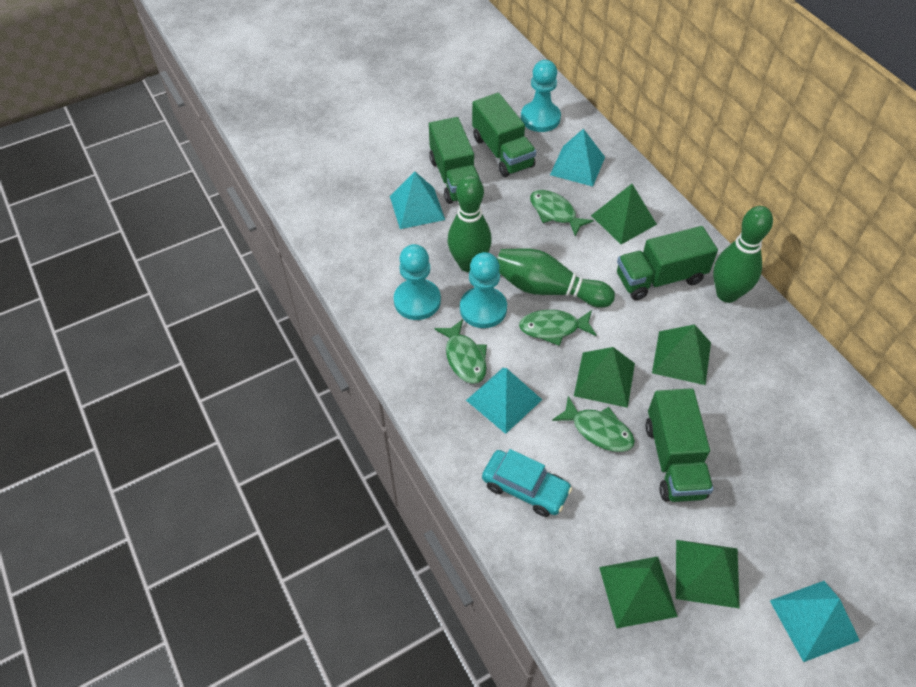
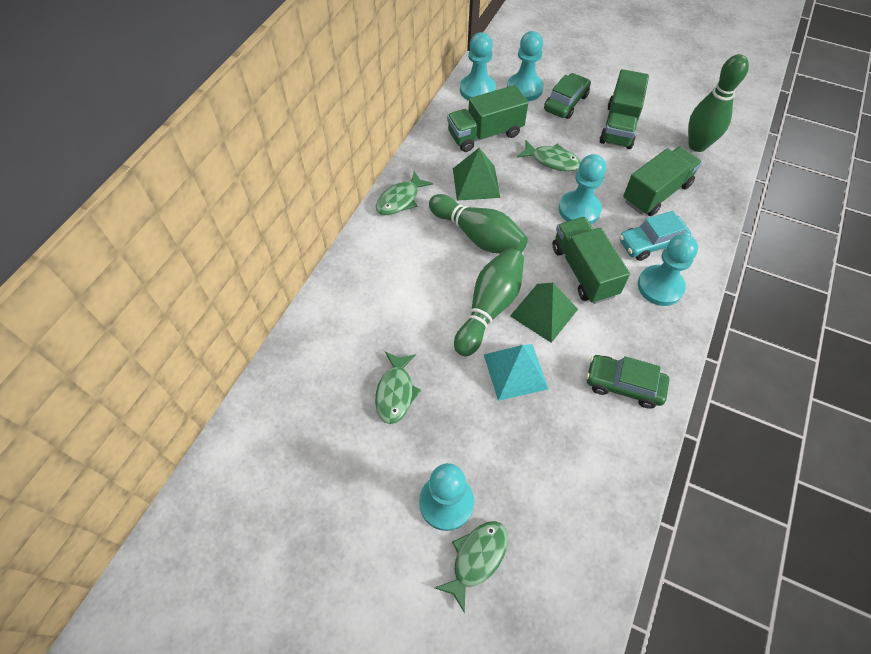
green car: 0 -> 2
green pyramid: 5 -> 2
turquoise pawn: 3 -> 5
turquoise pyramid: 4 -> 1

